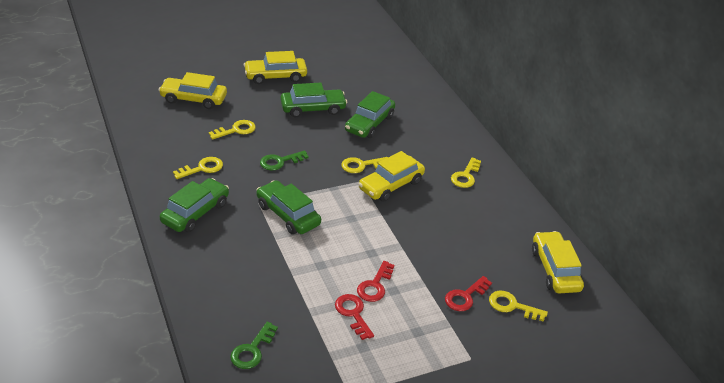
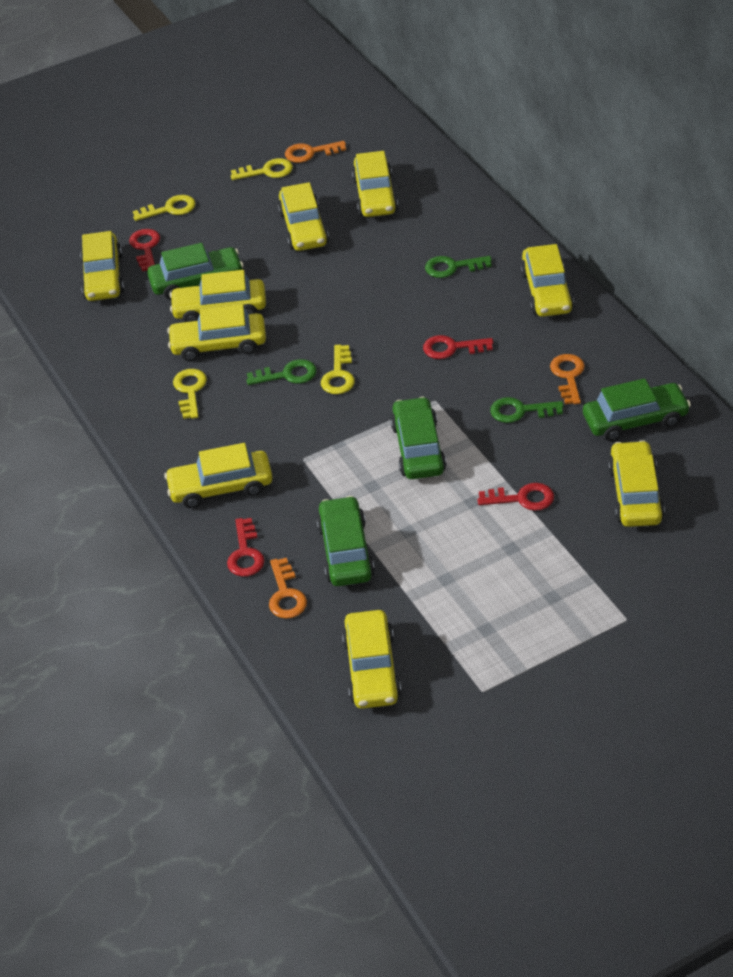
green key: 2 -> 3
orange key: 0 -> 3
red key: 3 -> 4
yellow car: 4 -> 9
yellow key: 5 -> 4

